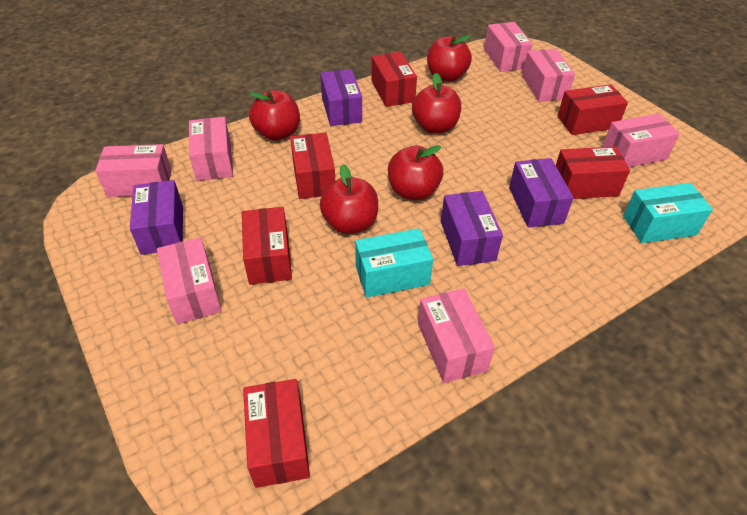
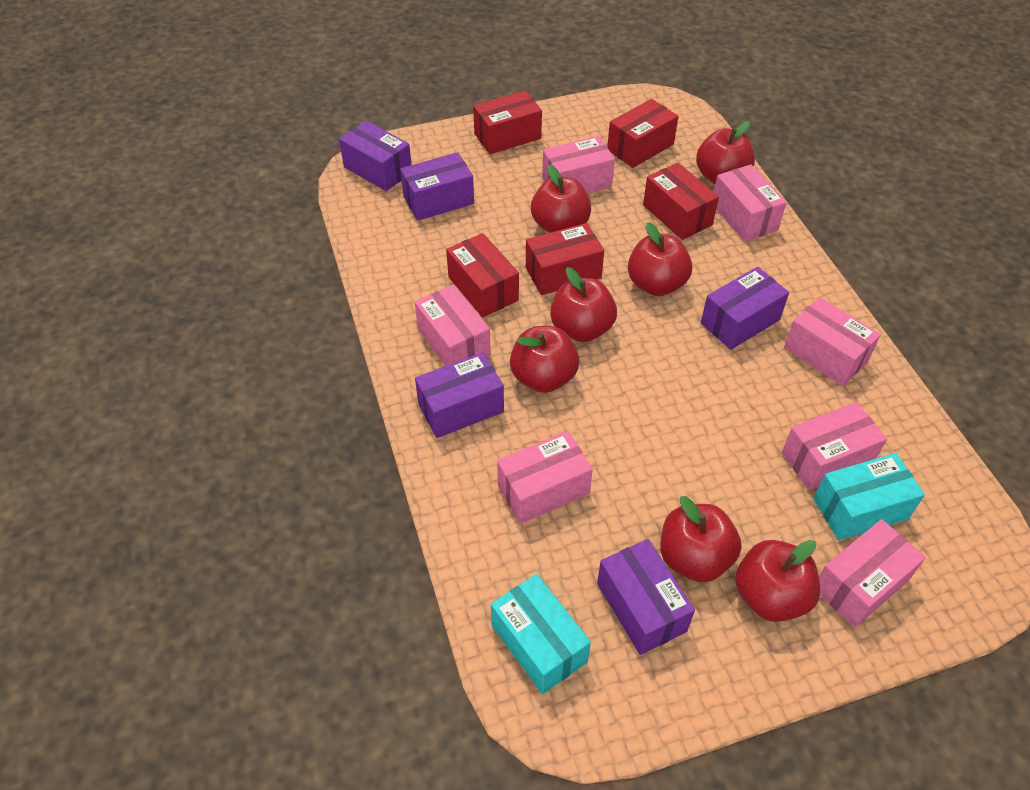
purple box: 4 -> 5
red apple: 5 -> 7
red box: 6 -> 5

